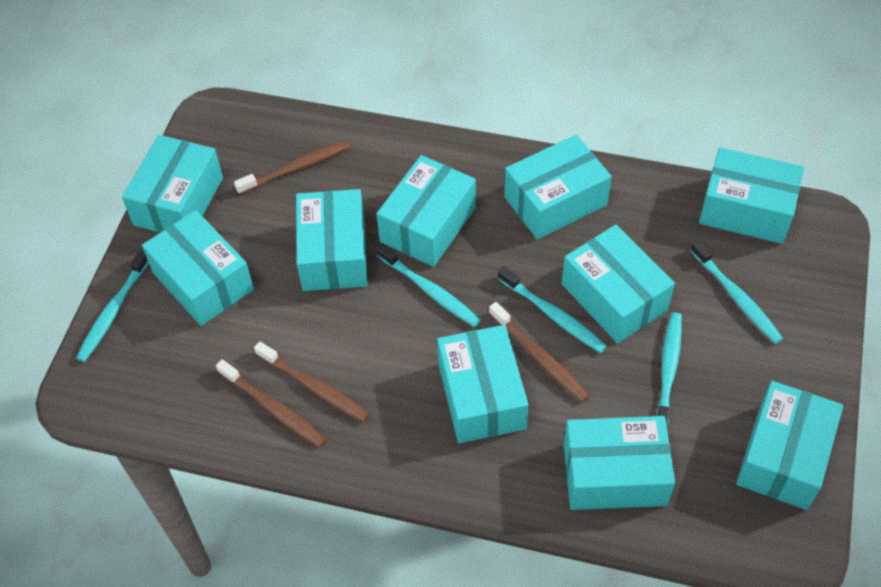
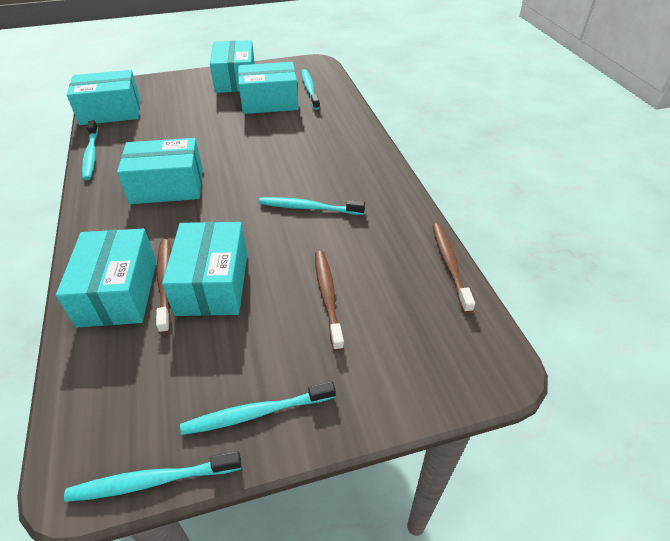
brown toothbrush: 4 -> 3
turquoise box: 10 -> 6

